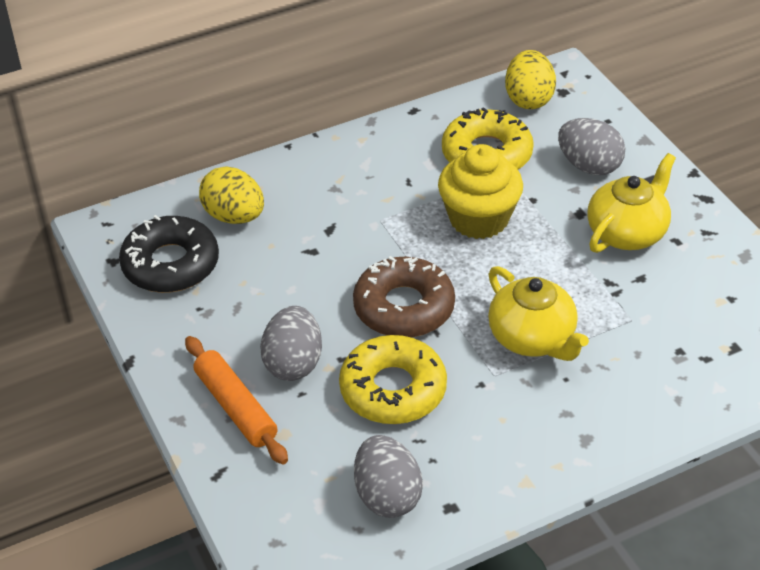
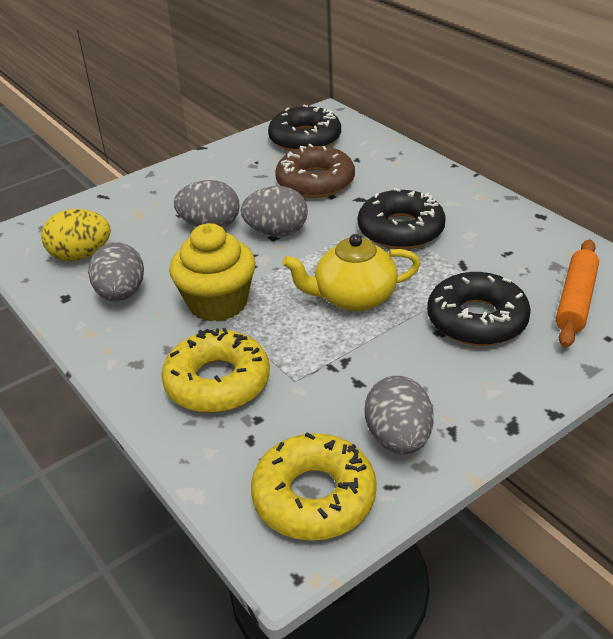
black donut: 1 -> 3
grey egg: 3 -> 4
yellow egg: 2 -> 1
yellow teapot: 2 -> 1

